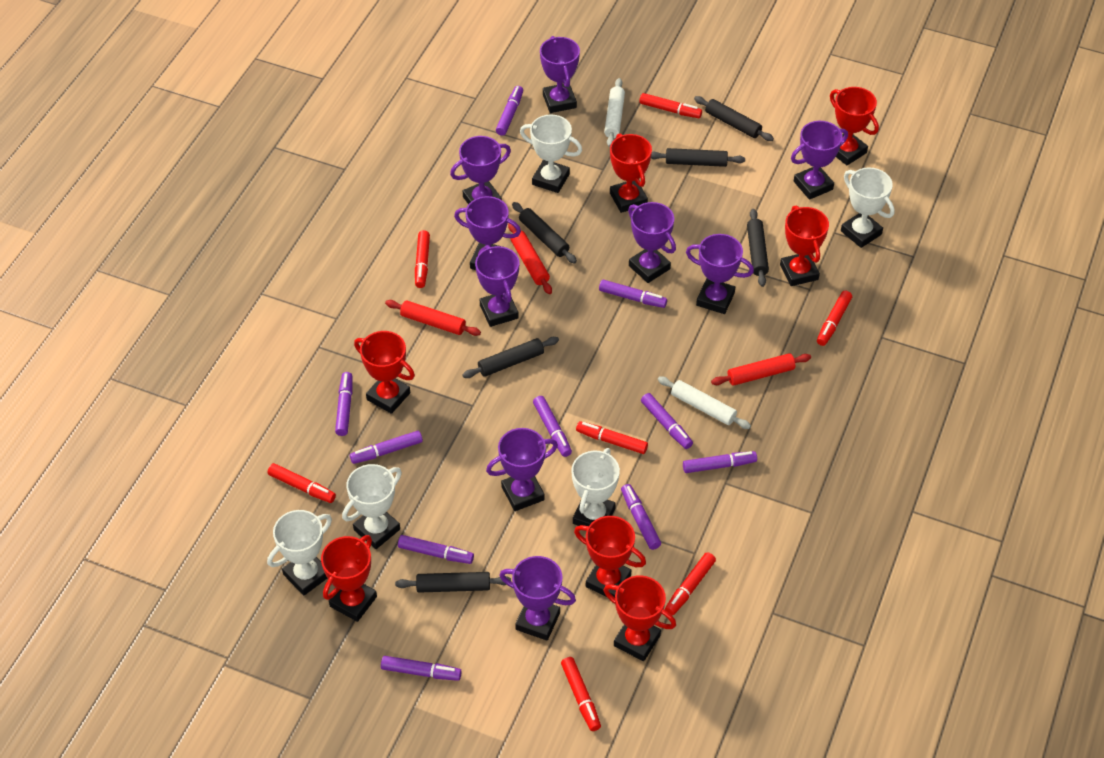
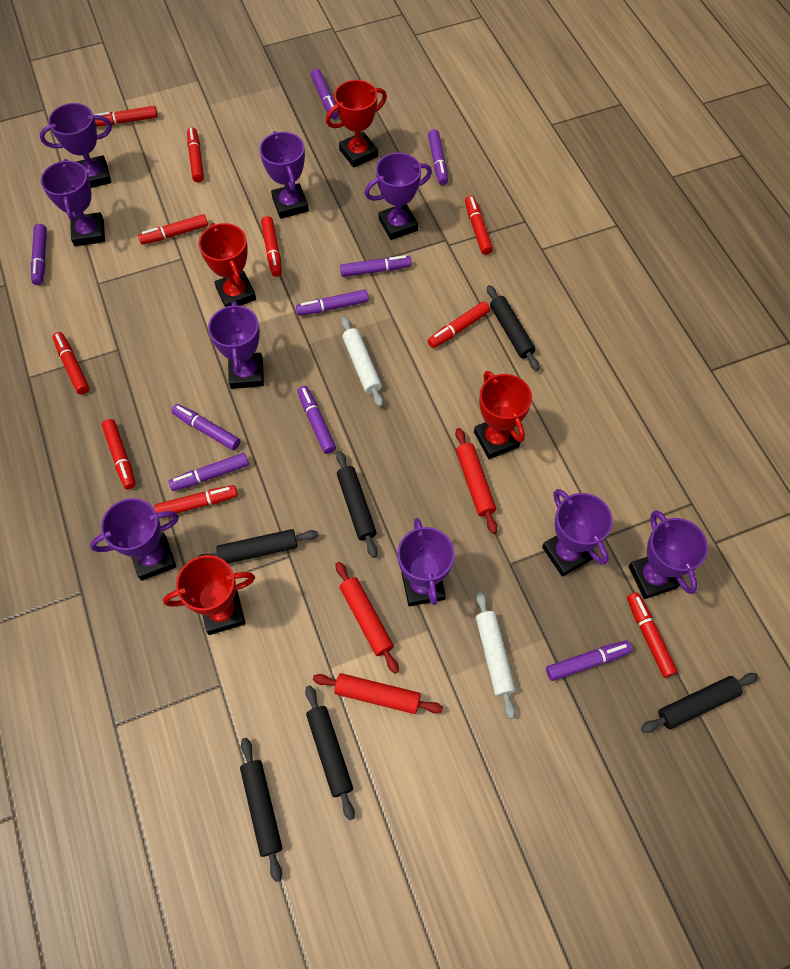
purple marker: 10 -> 9
red marker: 7 -> 10
red trophy: 7 -> 4
white trophy: 5 -> 0

